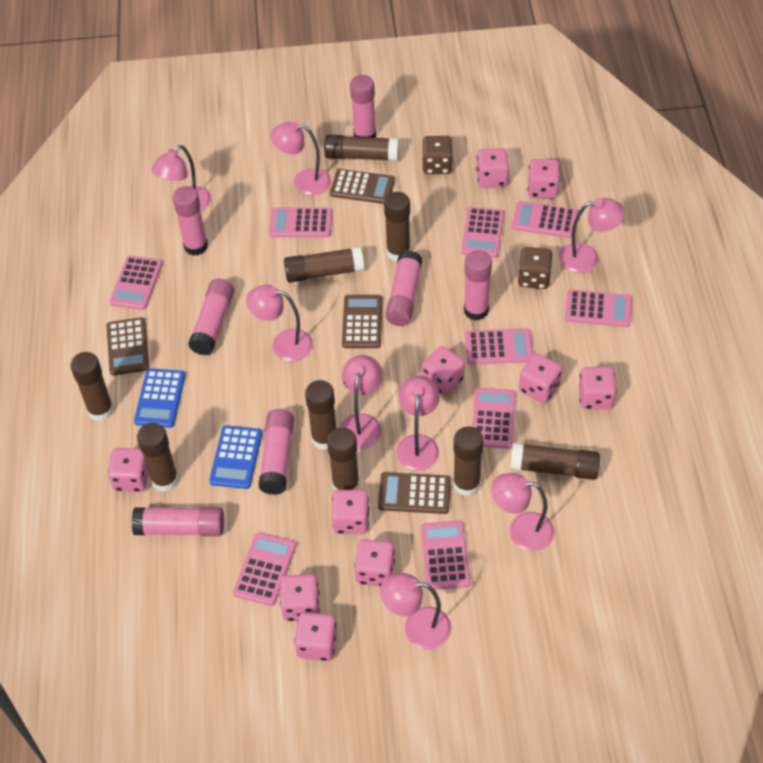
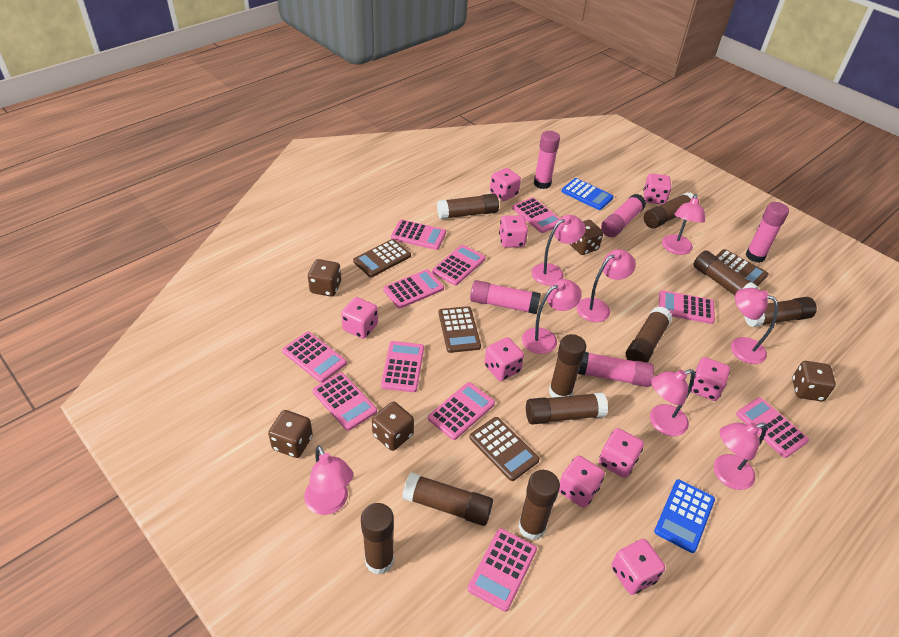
brown dice: 2 -> 5
brown glue stick: 9 -> 10
pink calculator: 9 -> 11
pink dice: 10 -> 9
pink glue stick: 7 -> 5

